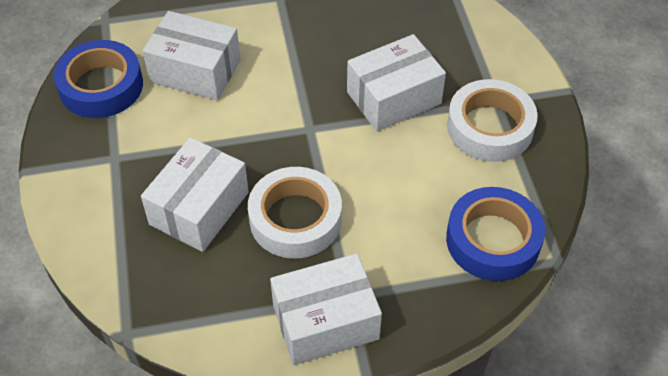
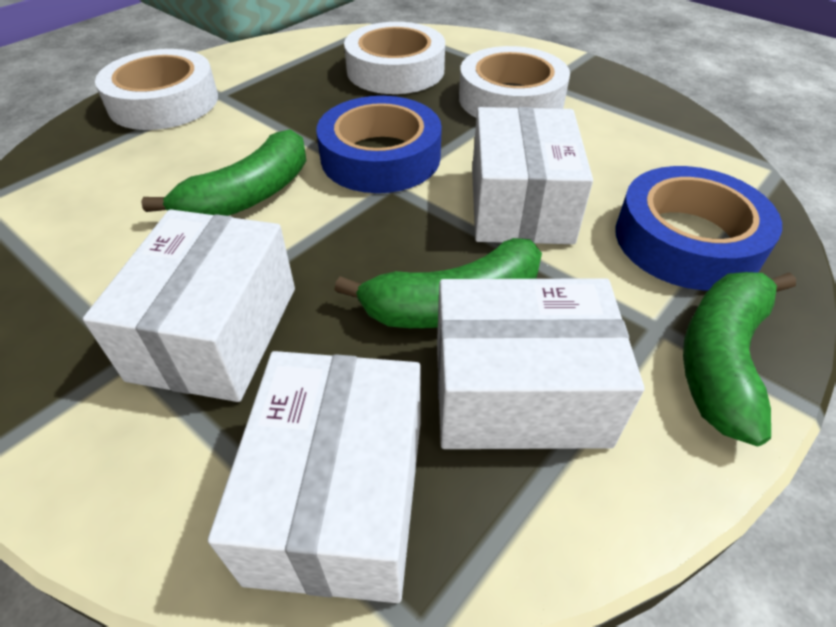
green banana: 0 -> 3
white tape: 2 -> 3

